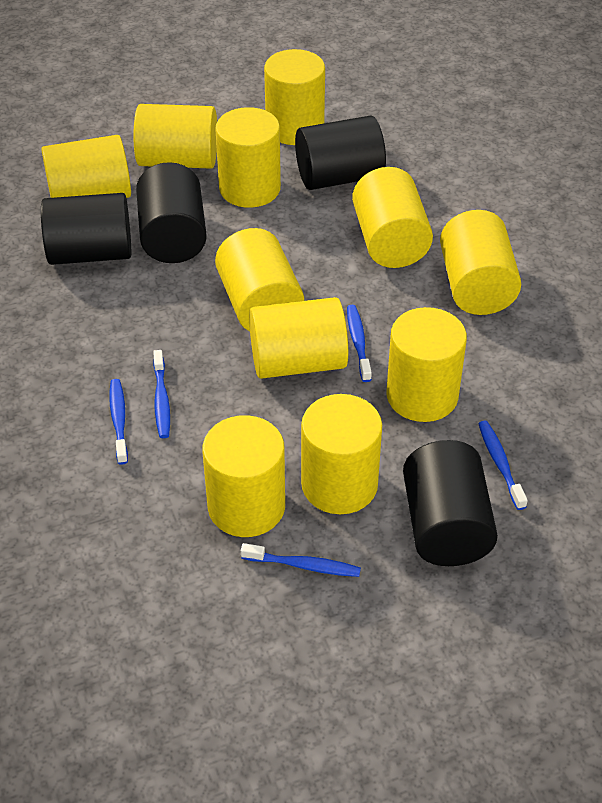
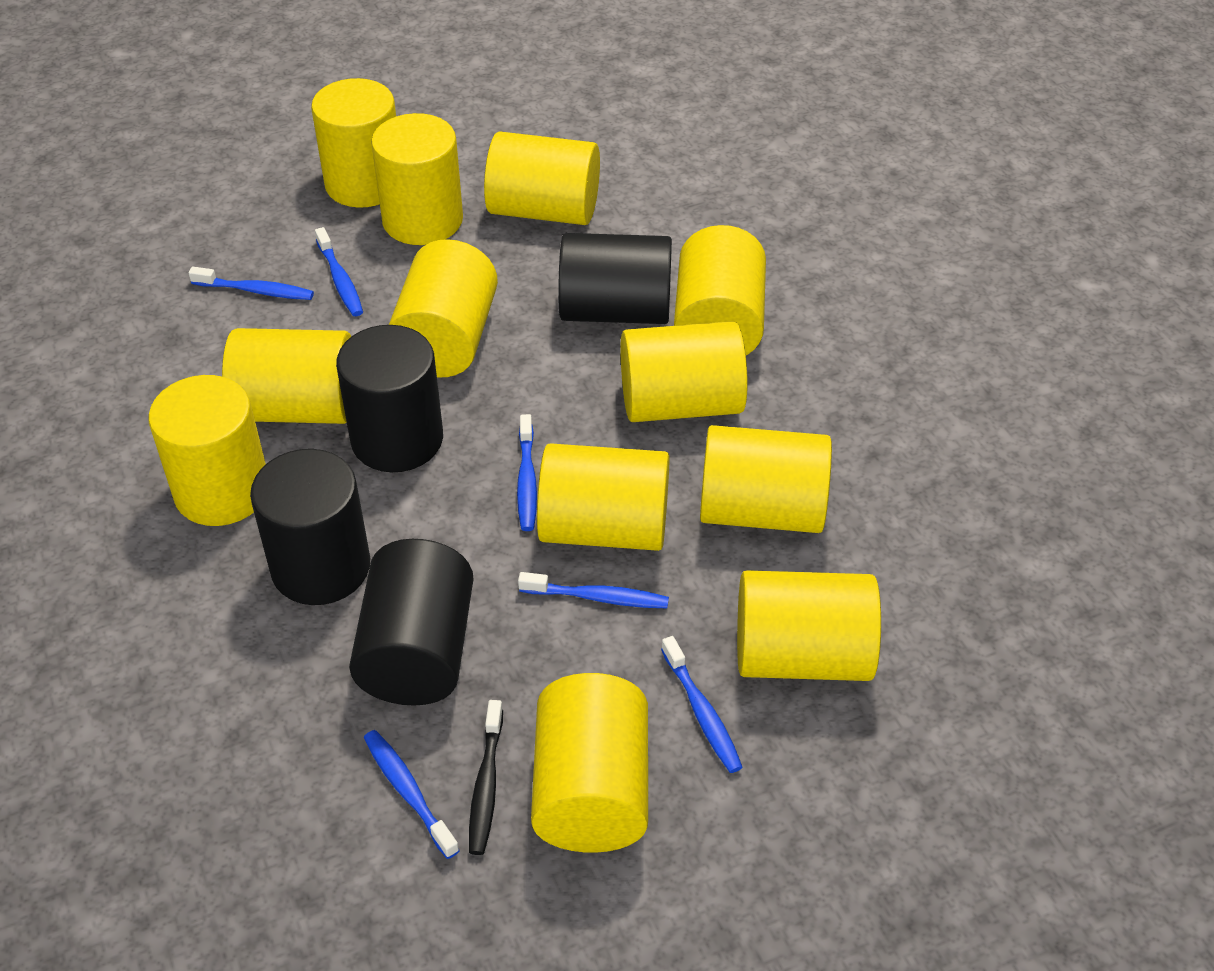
black toothbrush: 0 -> 1
blue toothbrush: 5 -> 6
yellow cylinder: 11 -> 12

